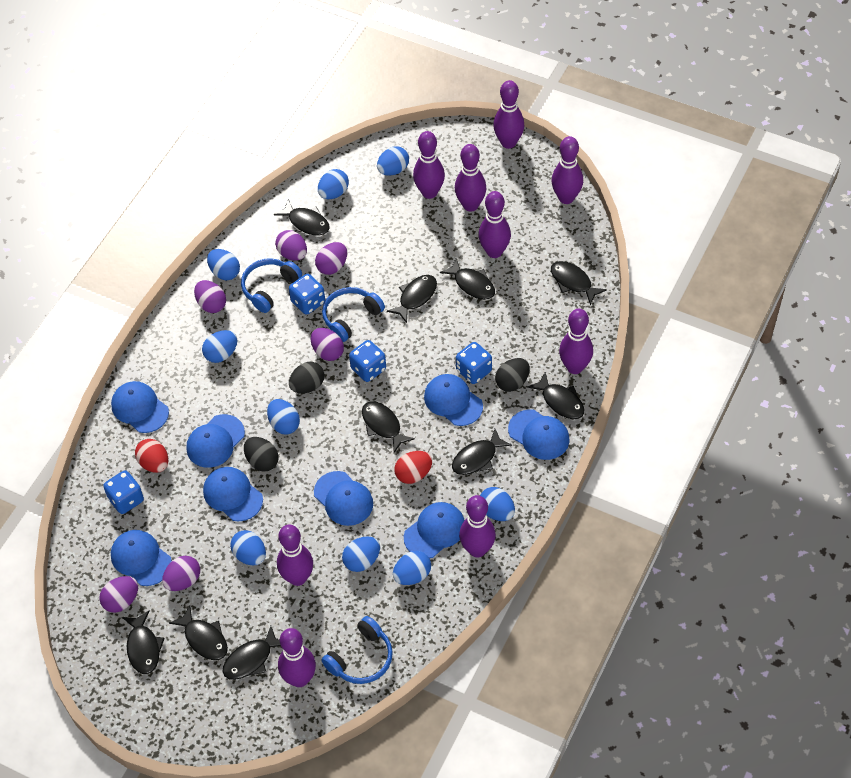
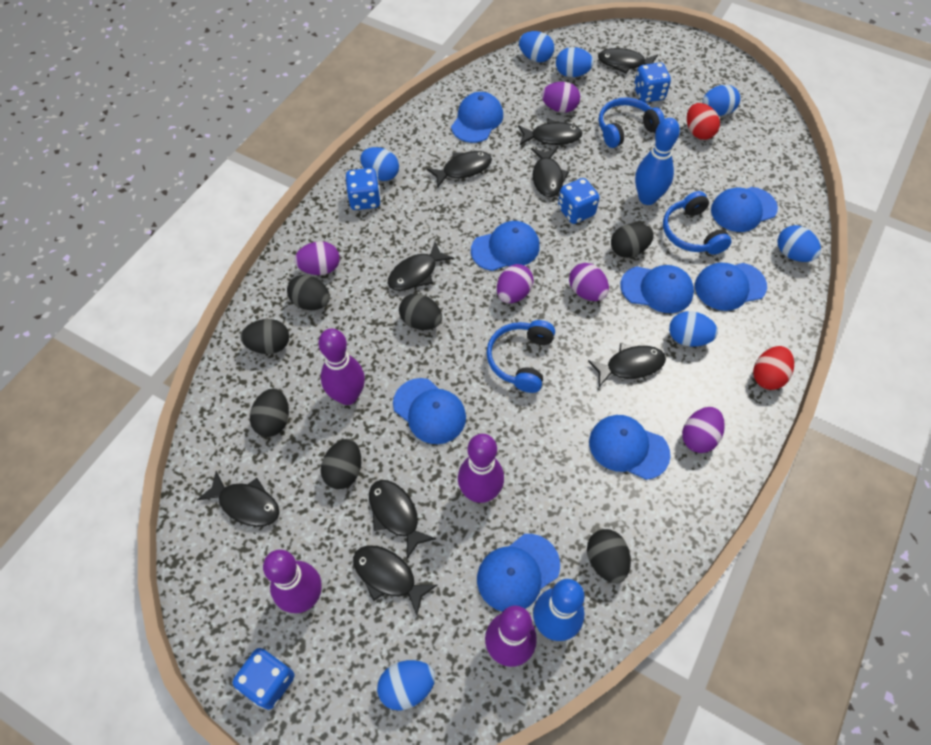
black egg: 3 -> 7
black fish: 10 -> 9
blue bowling pin: 0 -> 2
blue egg: 9 -> 7
purple bowling pin: 9 -> 4
purple egg: 6 -> 5

